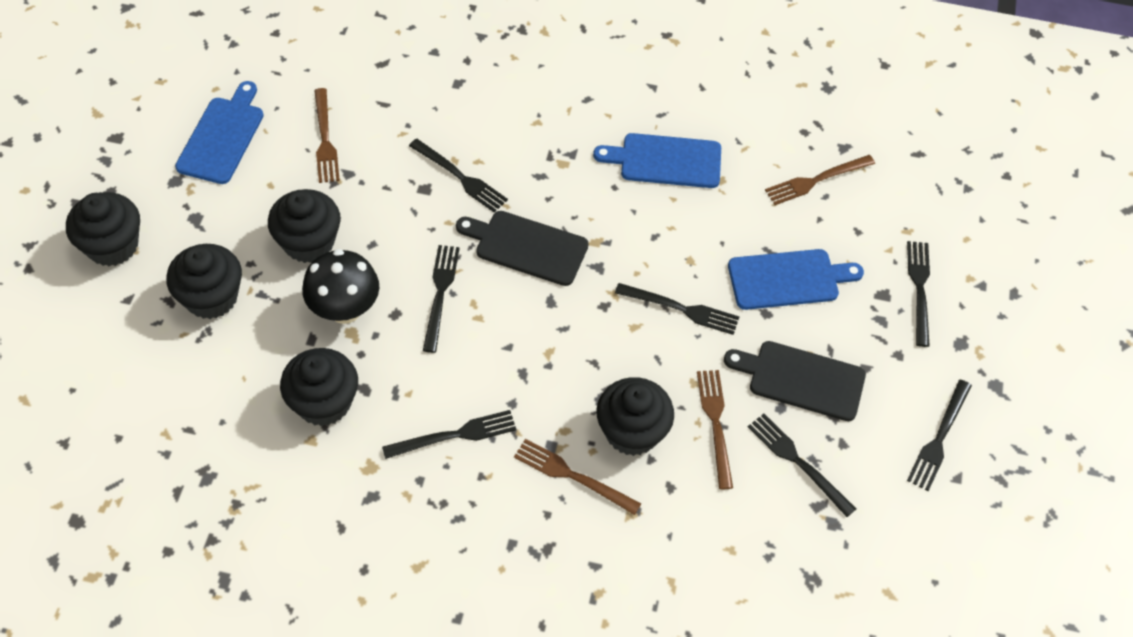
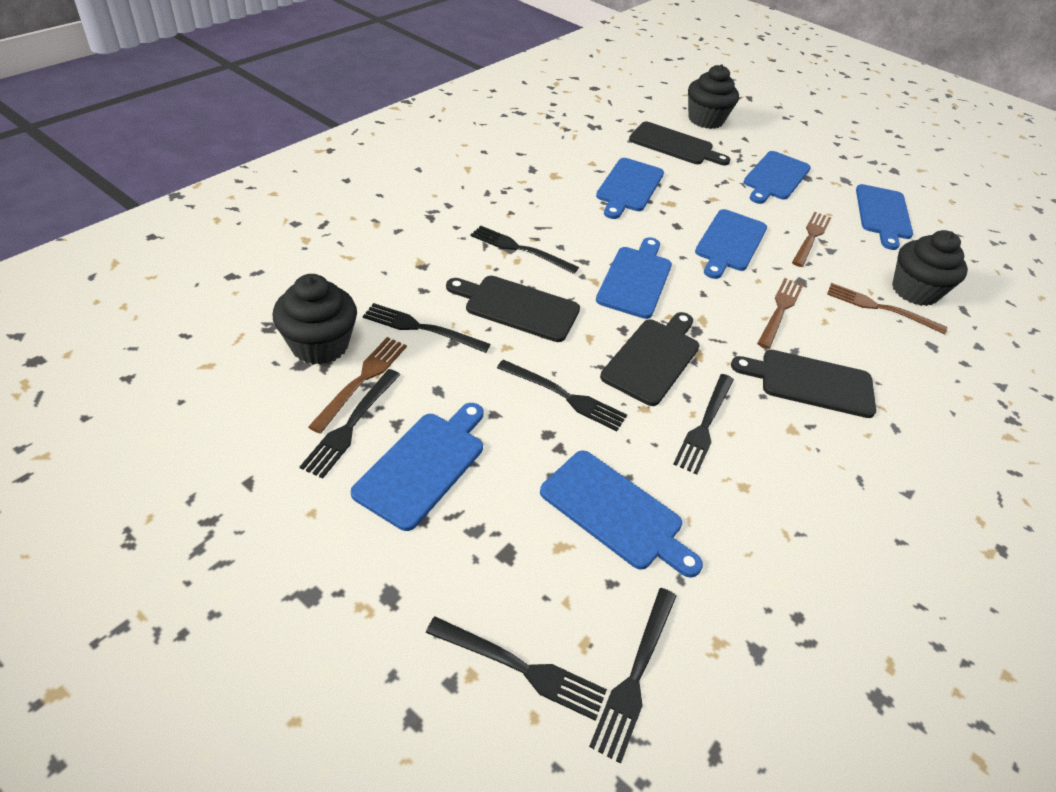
black cupcake: 5 -> 3
black cutting board: 2 -> 4
black mushroom: 1 -> 0
blue cutting board: 3 -> 7

